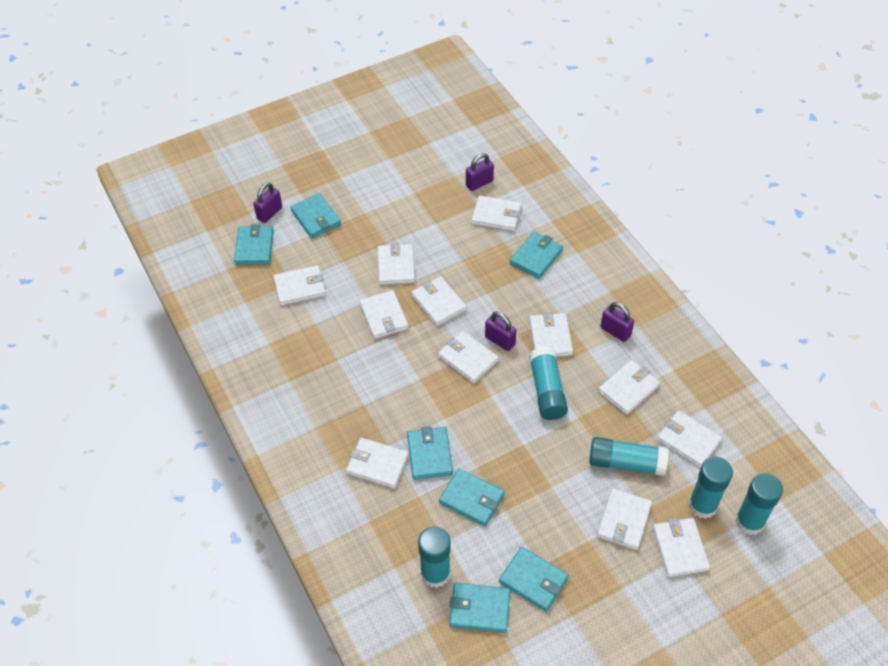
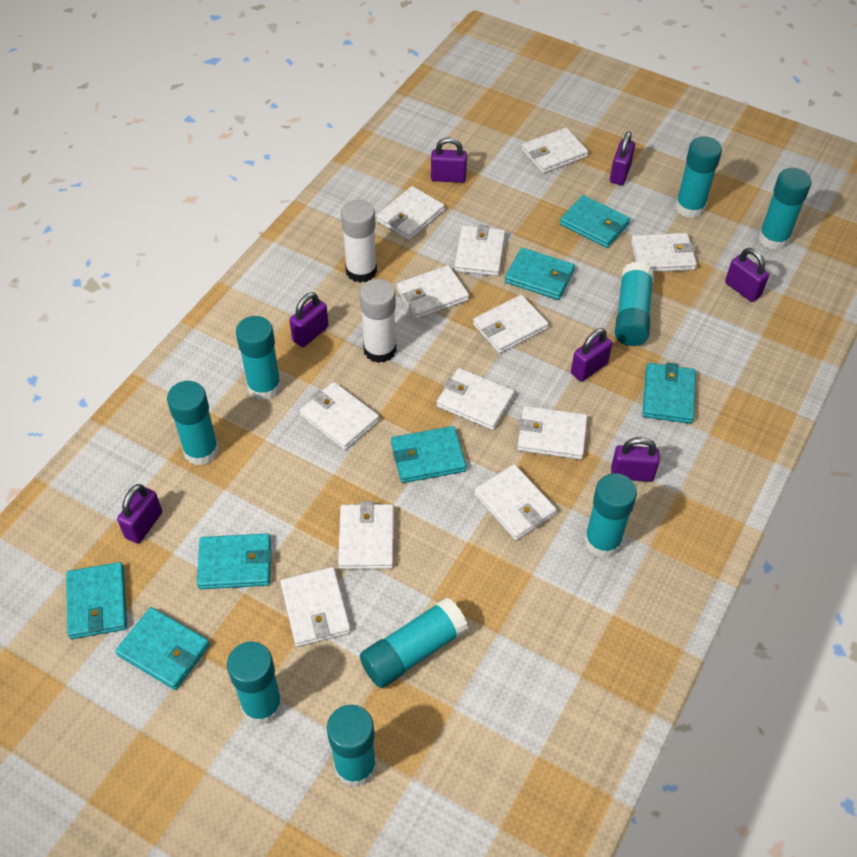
purple padlock: 4 -> 7
turquoise glue stick: 5 -> 9
white glue stick: 0 -> 2

